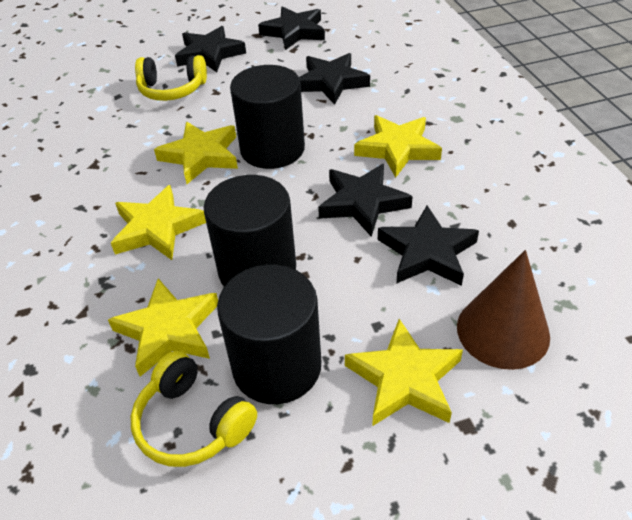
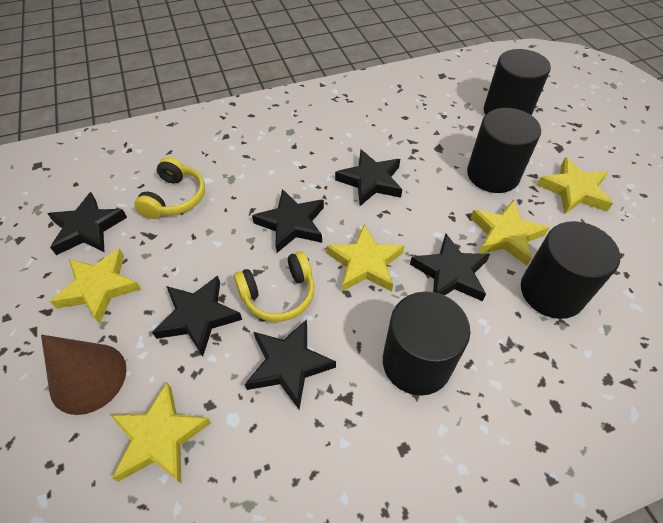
black cylinder: 3 -> 4
black star: 5 -> 6

